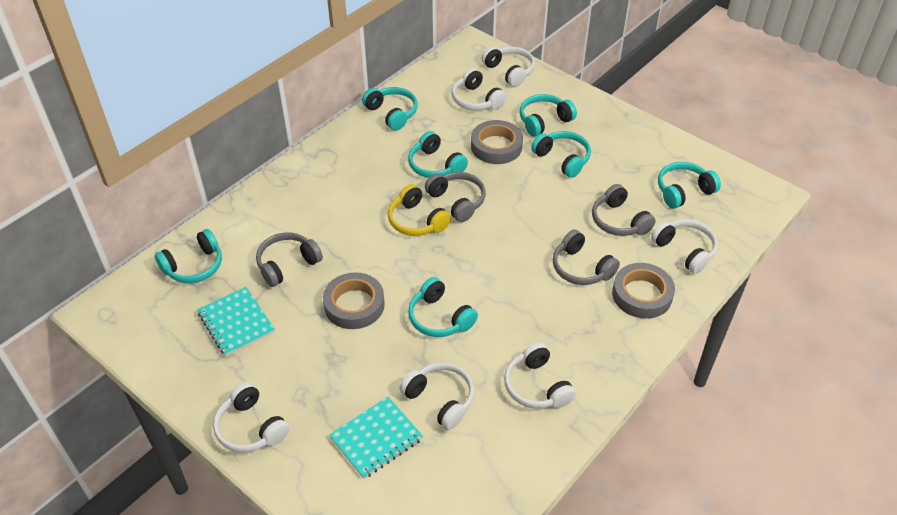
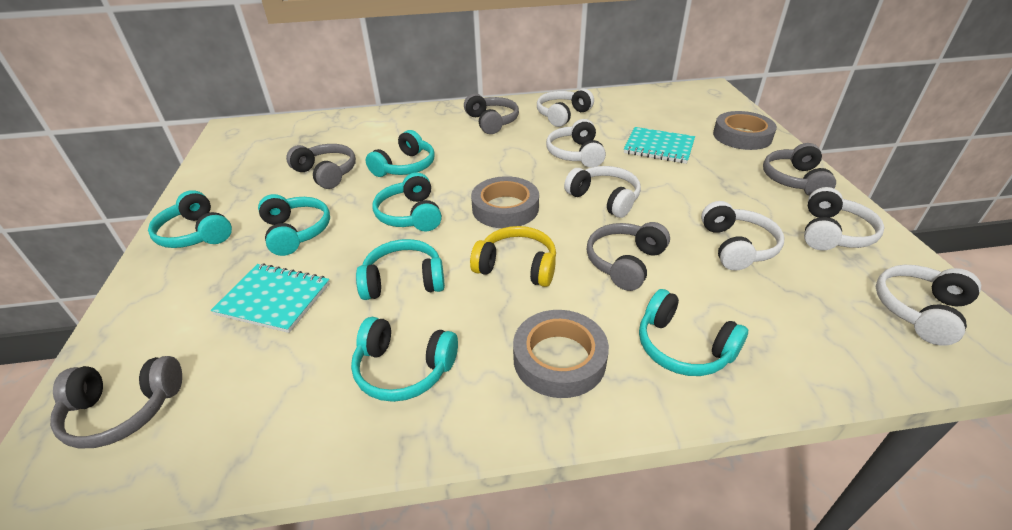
grey headphones: 4 -> 5

